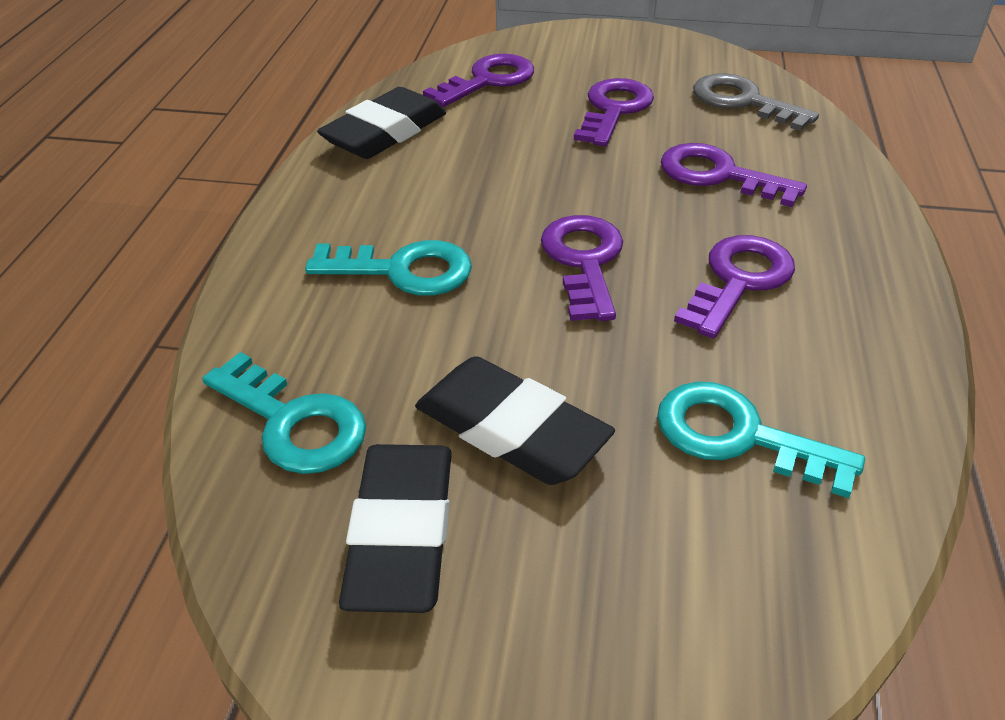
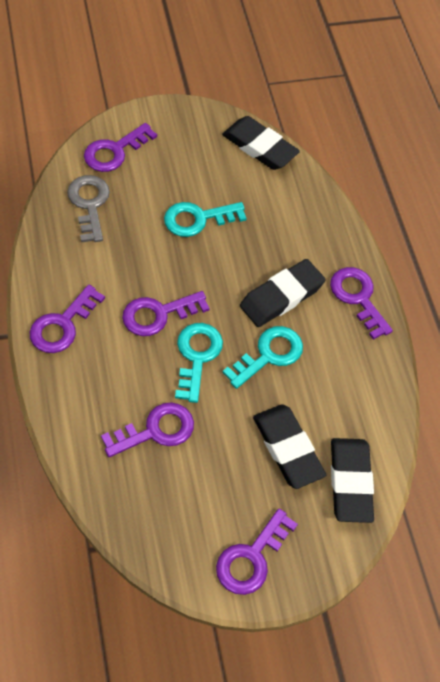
black eraser: 3 -> 4
purple key: 5 -> 6

